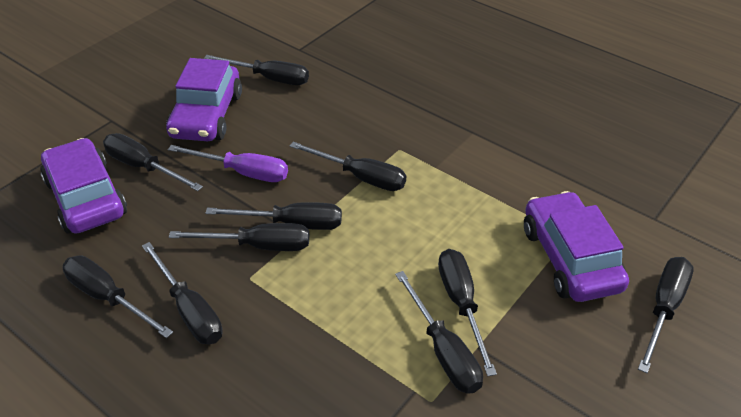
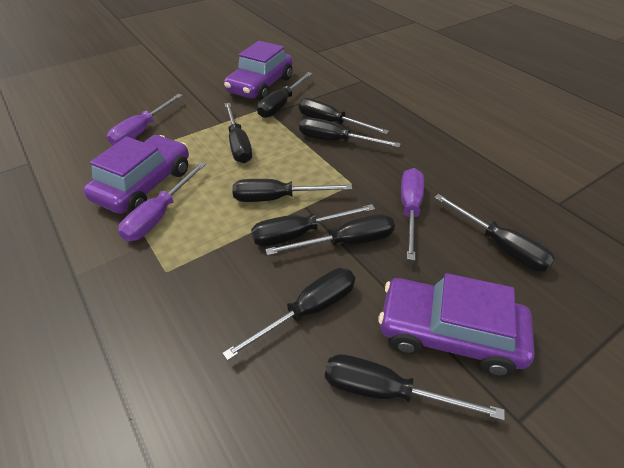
purple screwdriver: 1 -> 3

